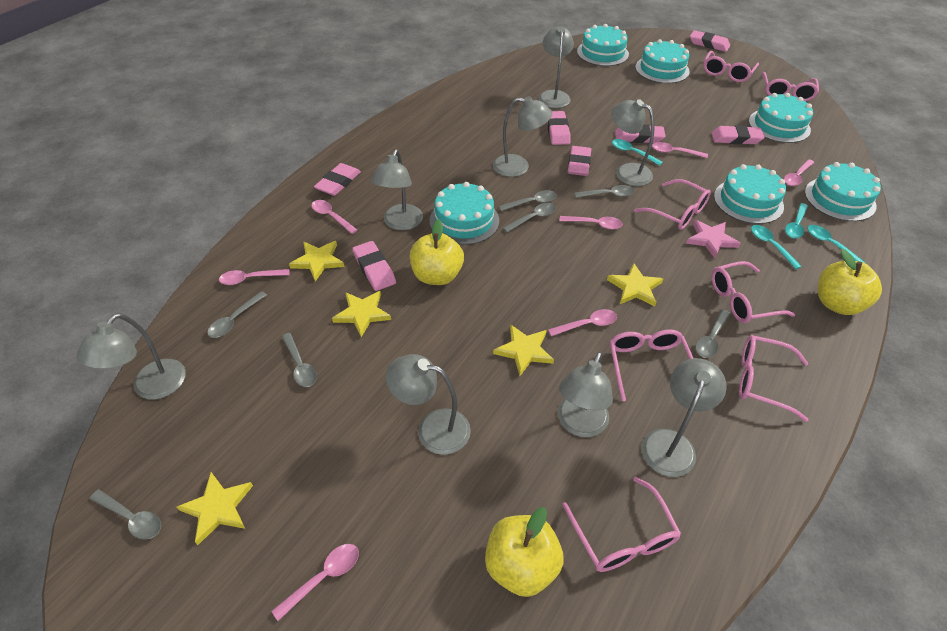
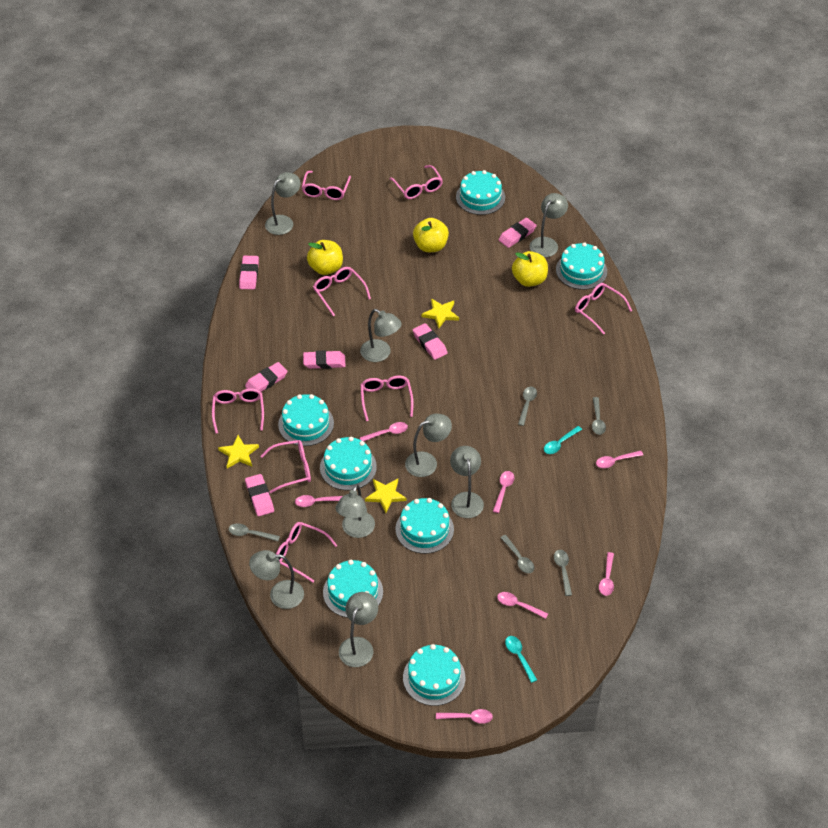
grey spoon: 7 -> 5
pink eraser: 7 -> 6
pink glasses: 7 -> 8
pink star: 1 -> 0
turquoise cake: 6 -> 7
turquoise spoon: 4 -> 2
yellow star: 5 -> 3

